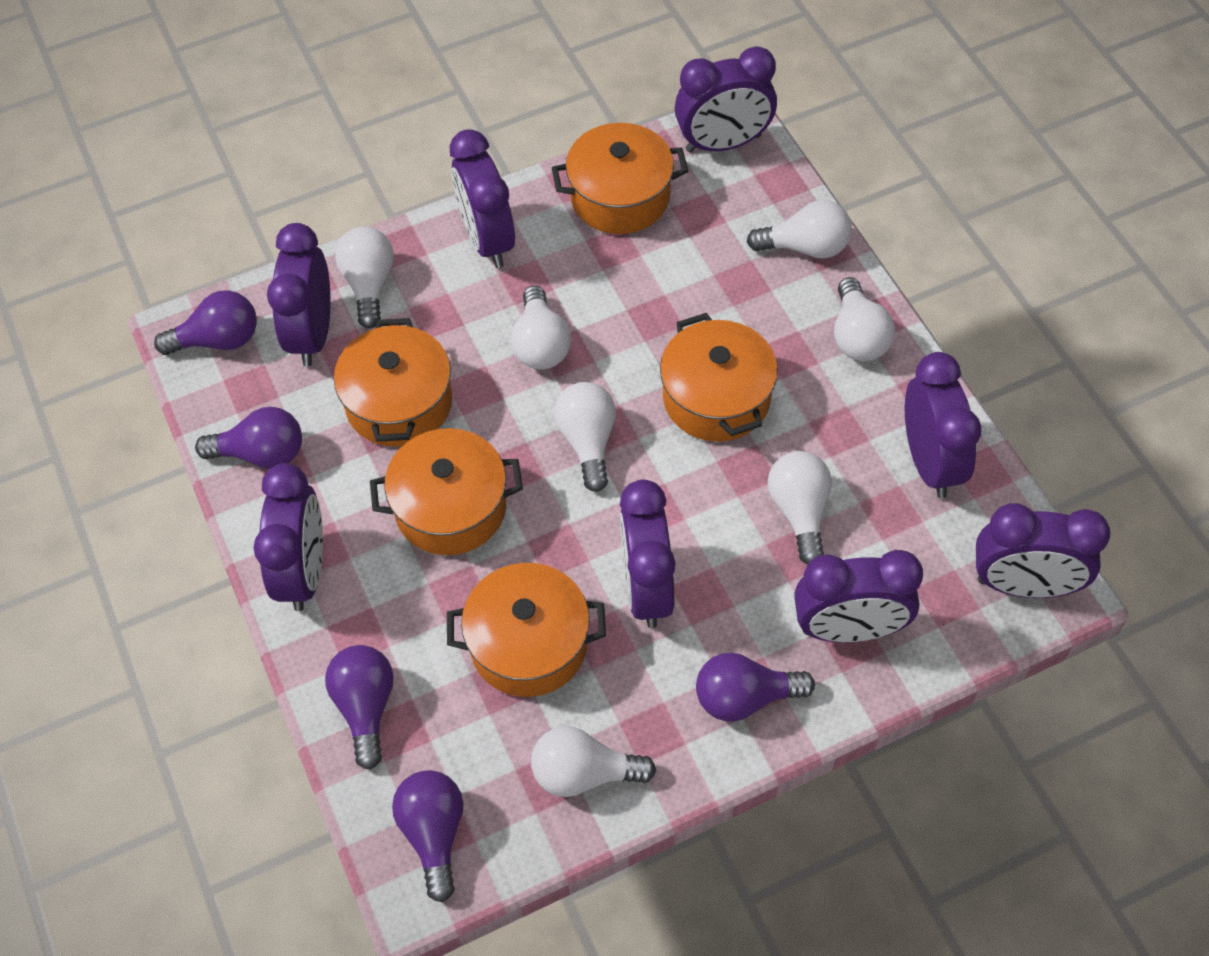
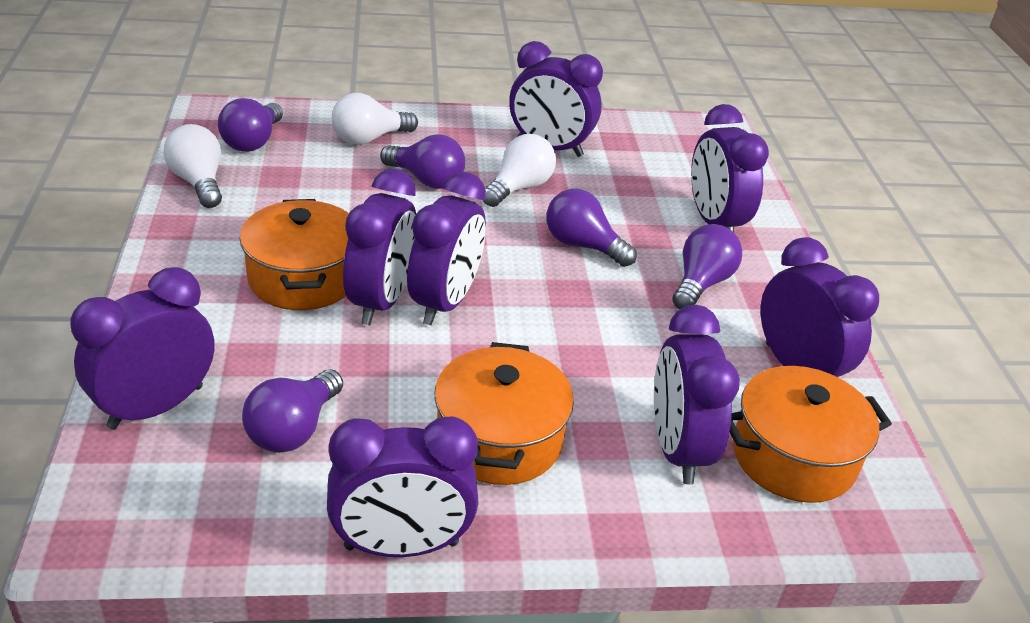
orange pot: 5 -> 3
white light bulb: 7 -> 3

